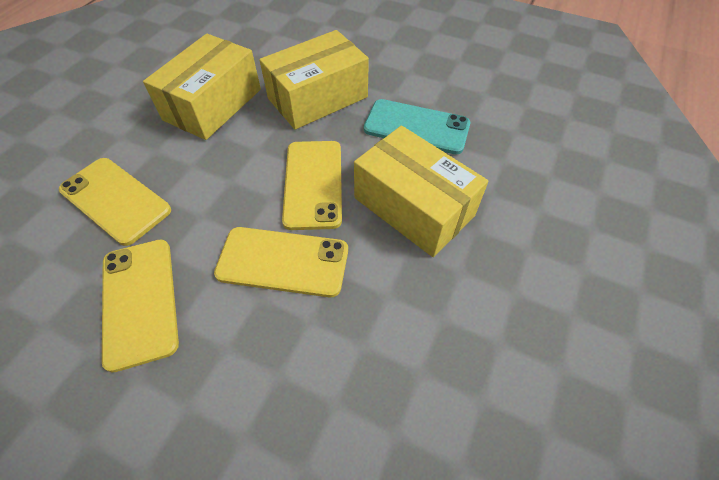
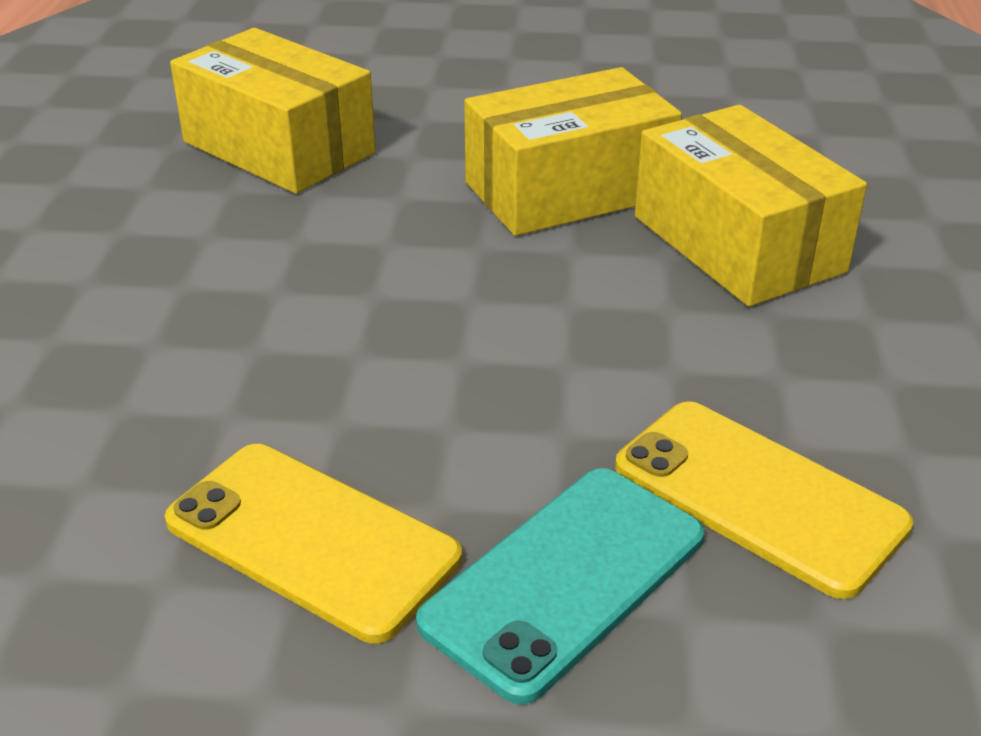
yellow phone: 4 -> 2

